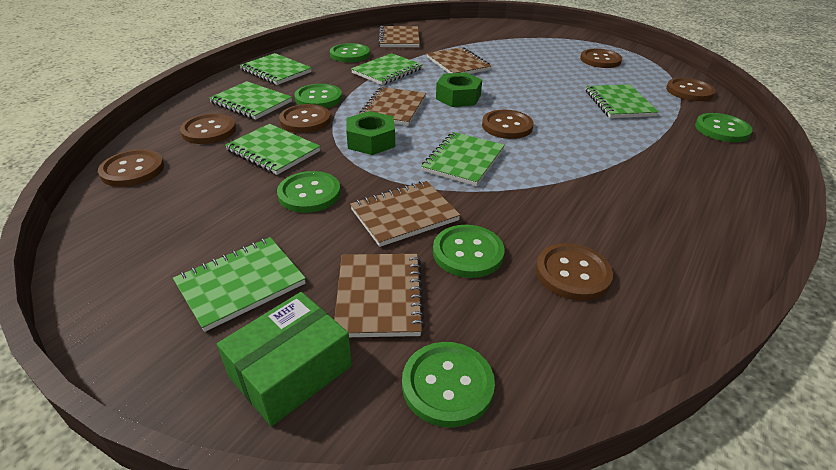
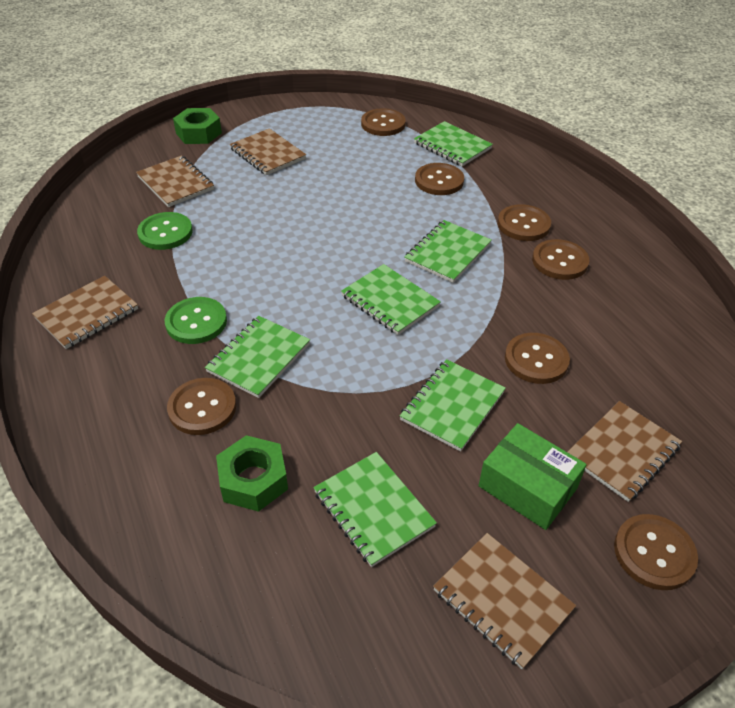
green button: 6 -> 2
green notebook: 7 -> 6

